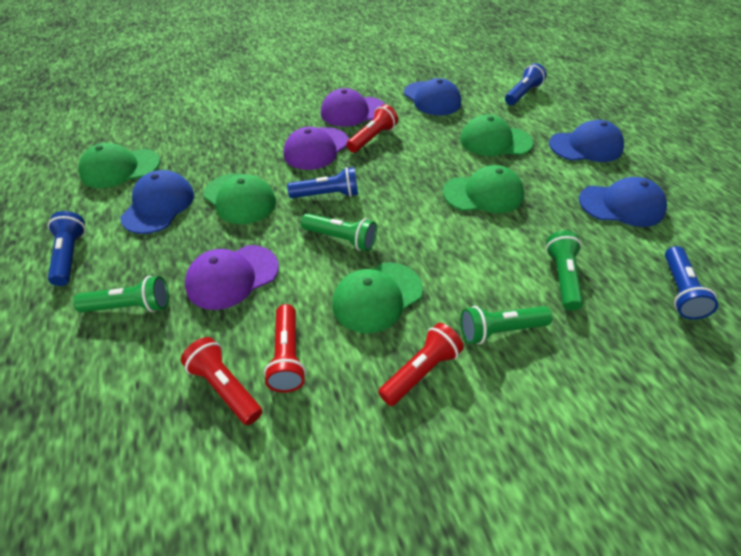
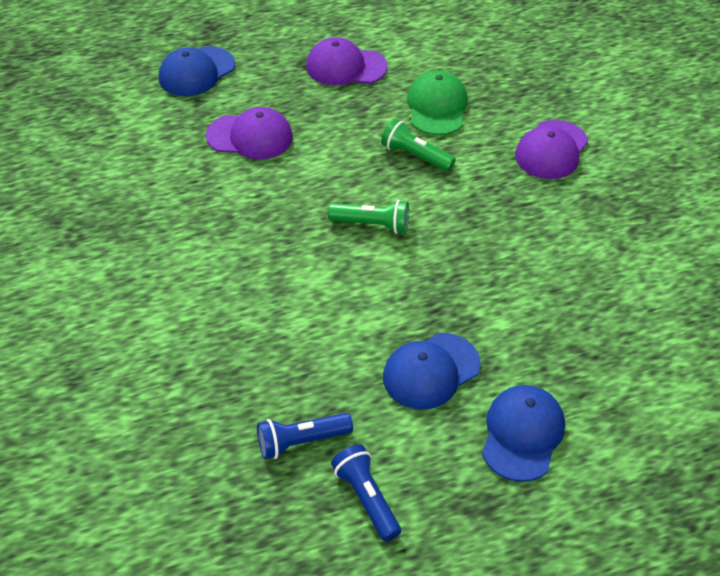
blue cap: 4 -> 3
blue flashlight: 4 -> 2
green cap: 5 -> 1
green flashlight: 4 -> 2
red flashlight: 4 -> 0

